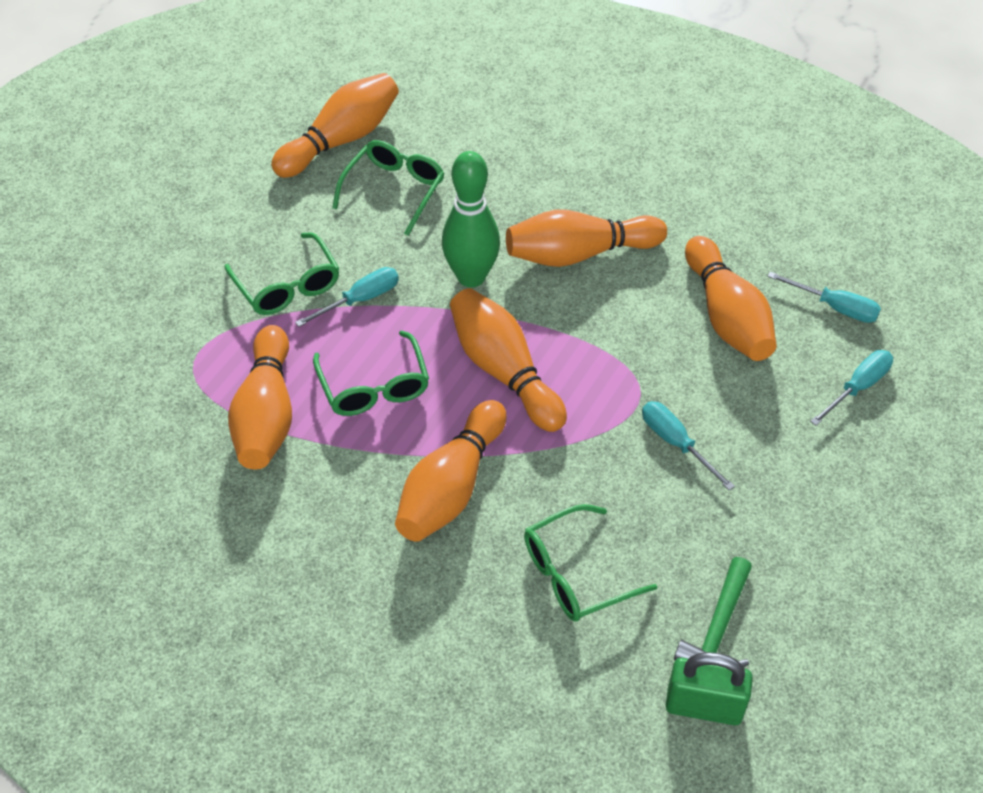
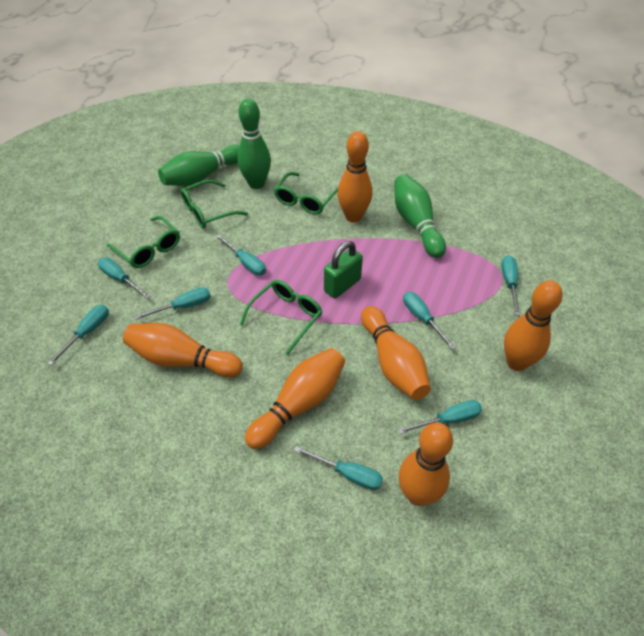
green bowling pin: 1 -> 3
green hammer: 1 -> 0
turquoise screwdriver: 4 -> 8

